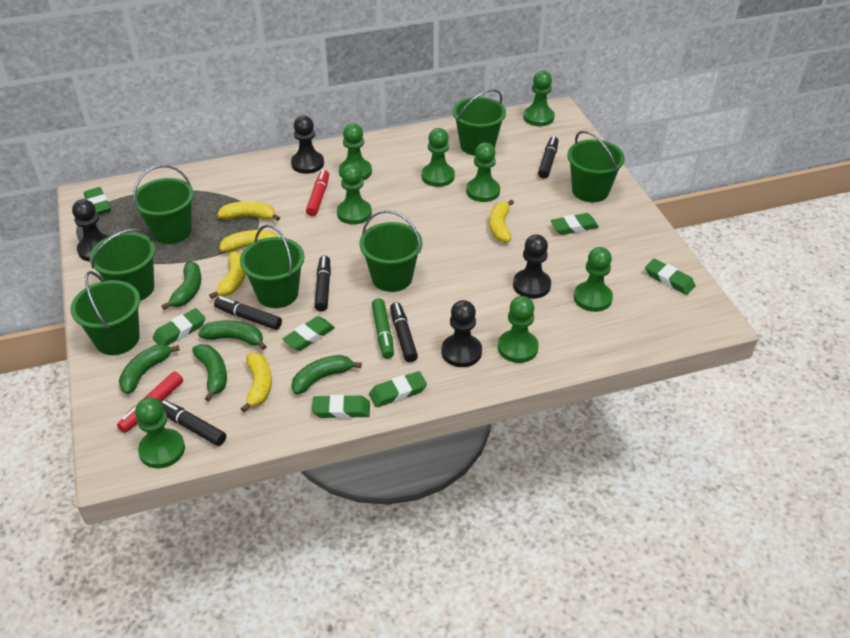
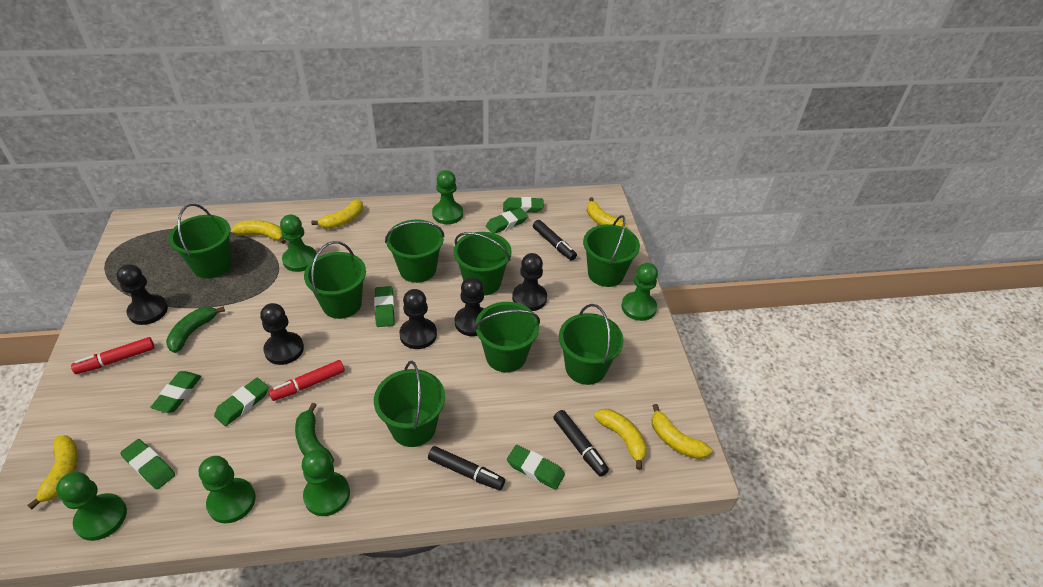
black marker: 5 -> 3
black pawn: 4 -> 5
green banana: 5 -> 2
green bucket: 7 -> 8
green marker: 1 -> 0
green pawn: 8 -> 6
yellow banana: 5 -> 6

